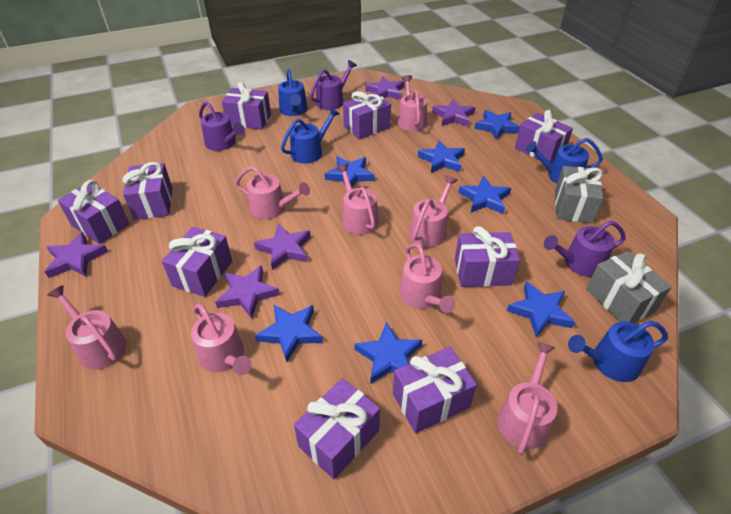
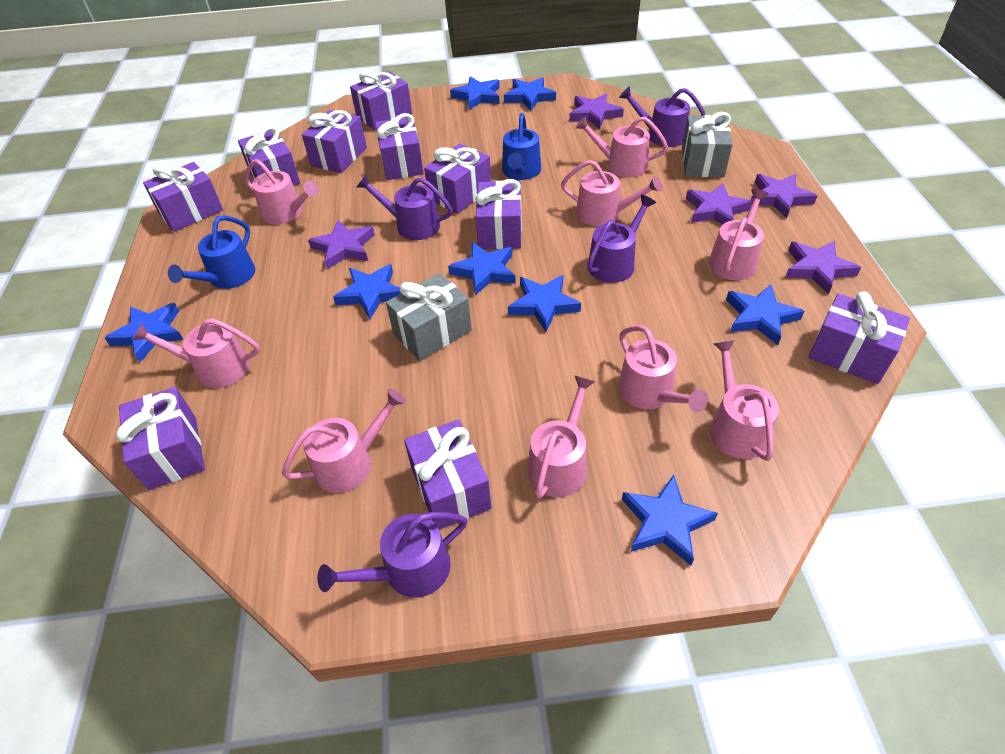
blue star: 7 -> 8
blue watering can: 4 -> 2
pink watering can: 8 -> 9
purple gift: 9 -> 10
purple watering can: 3 -> 4

